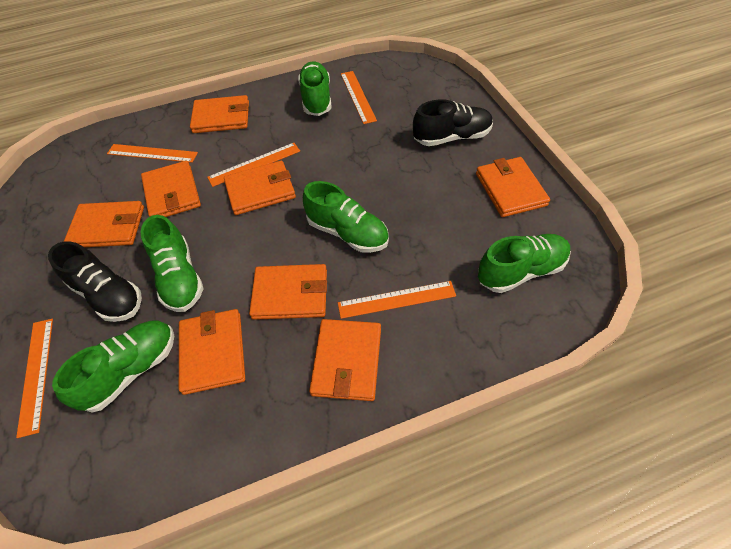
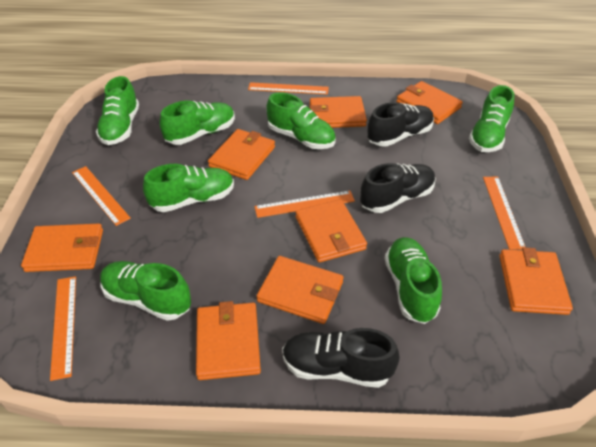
black shoe: 2 -> 3
green shoe: 5 -> 7

